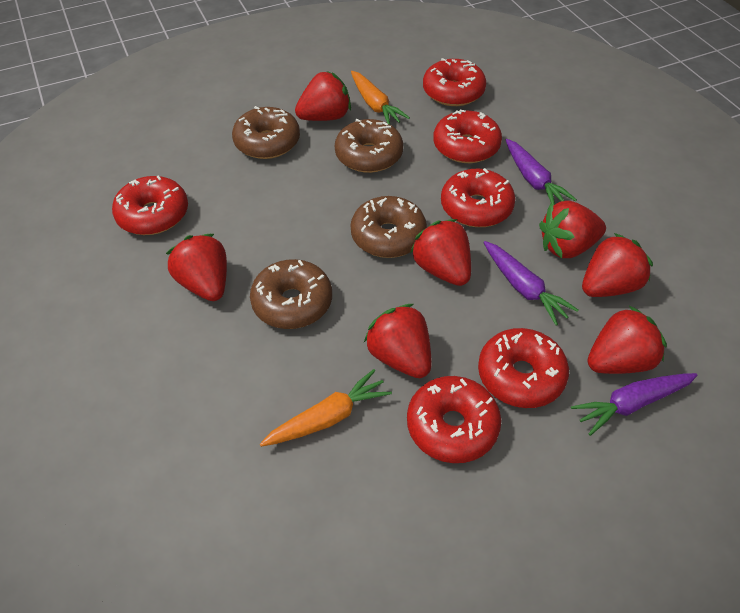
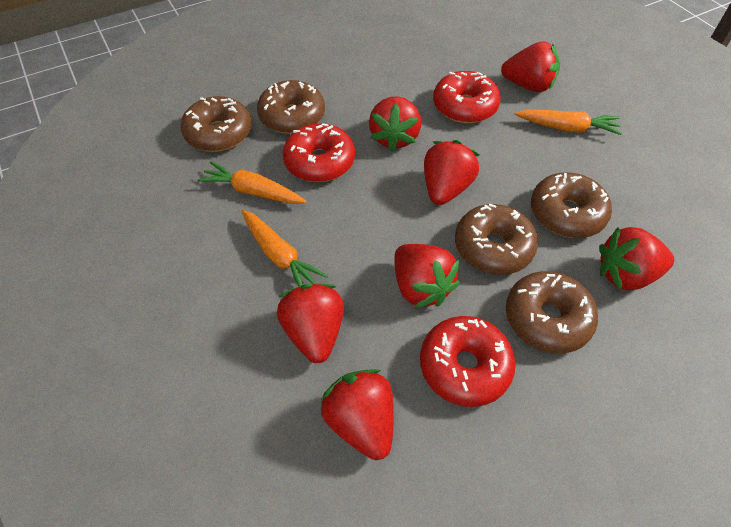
brown donut: 4 -> 5
orange carrot: 2 -> 3
purple carrot: 3 -> 0
red donut: 6 -> 3

